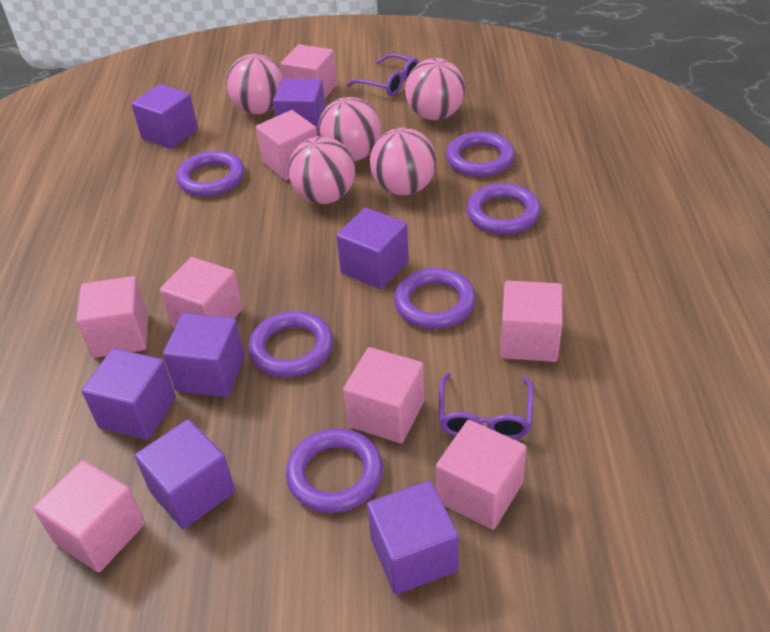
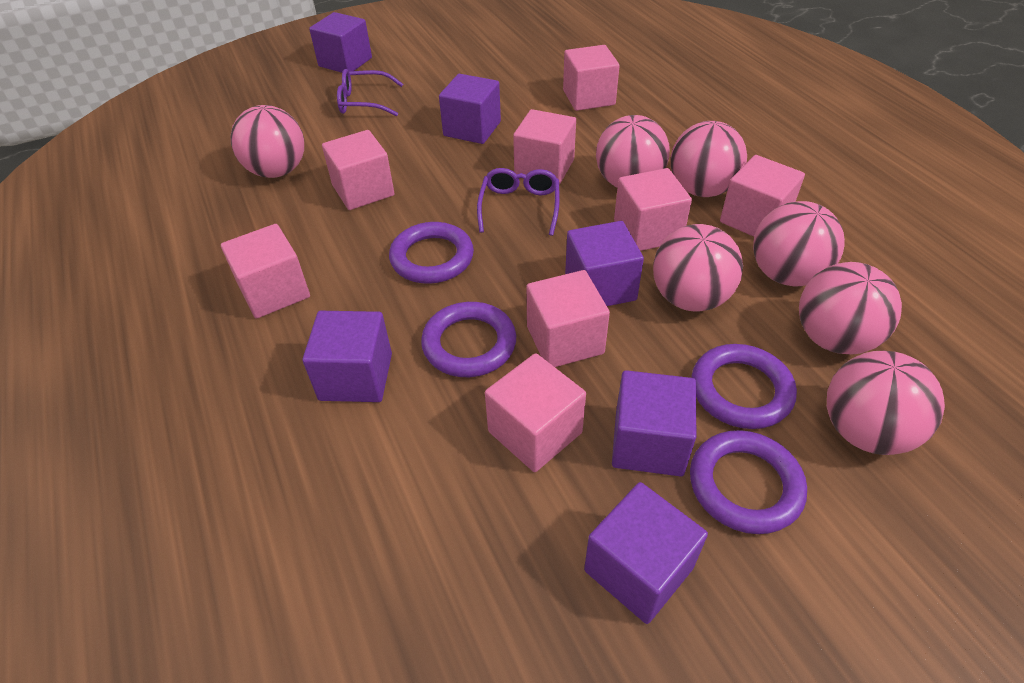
pink ball: 5 -> 7
purple cube: 7 -> 6
purple ring: 6 -> 4

